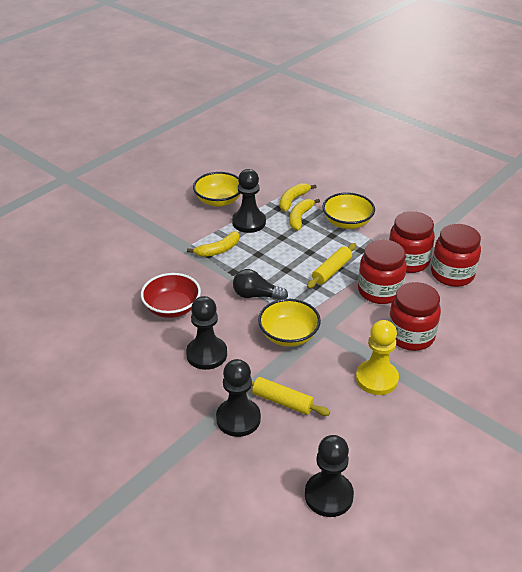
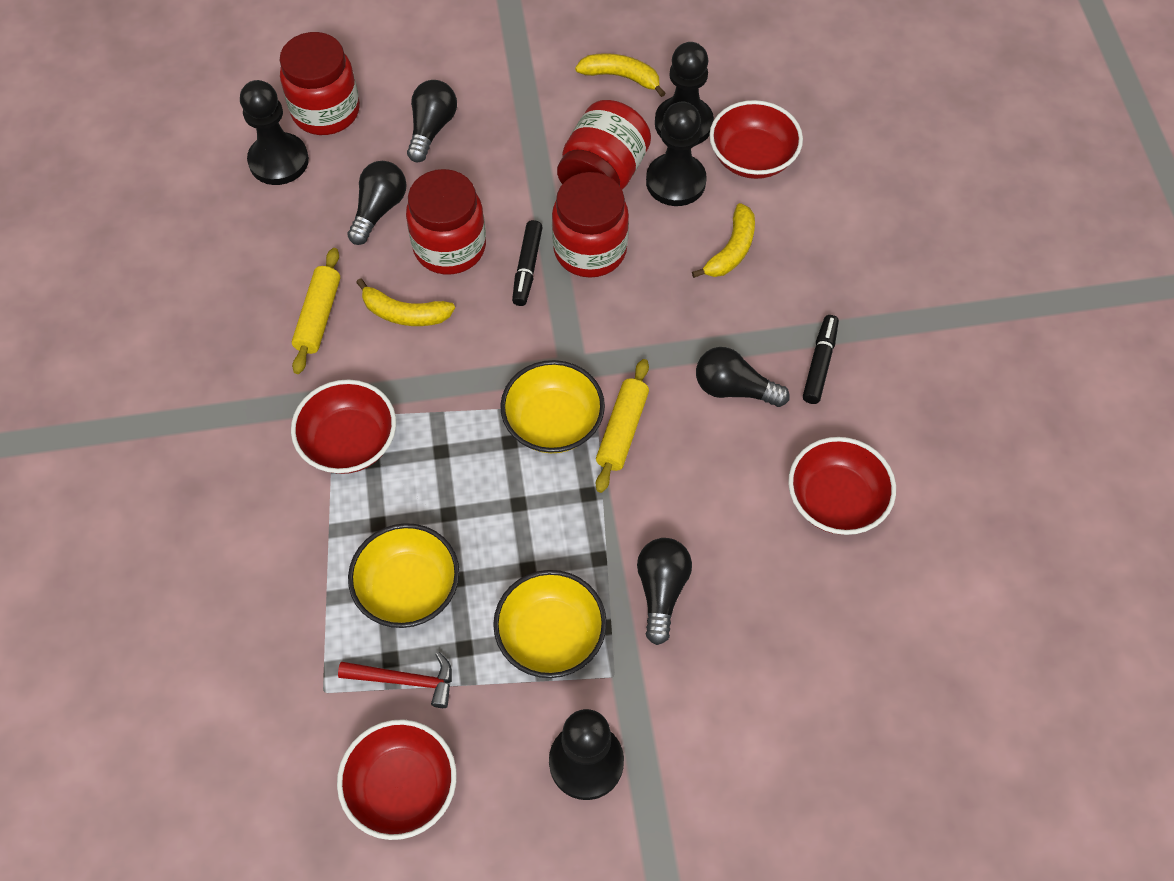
black light bulb: 1 -> 4
black marker: 0 -> 2
red bowl: 1 -> 4
red hammer: 0 -> 1
yellow pawn: 1 -> 0

